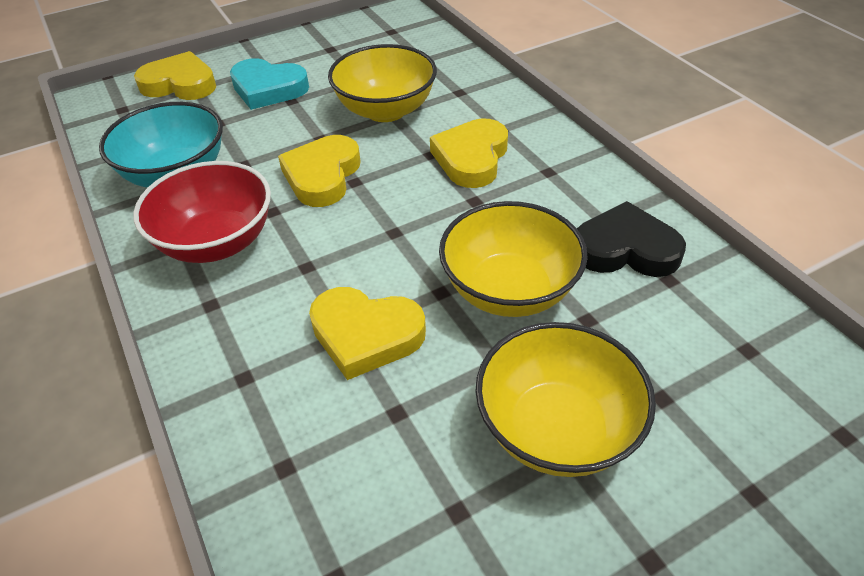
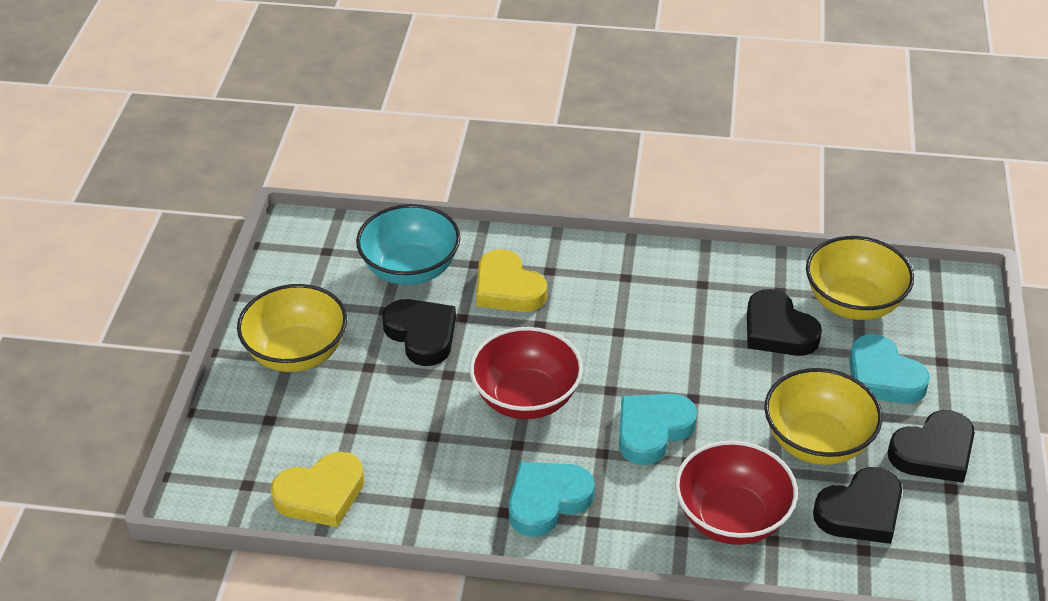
black heart: 1 -> 4
red bowl: 1 -> 2
turquoise heart: 1 -> 3
yellow heart: 4 -> 2

